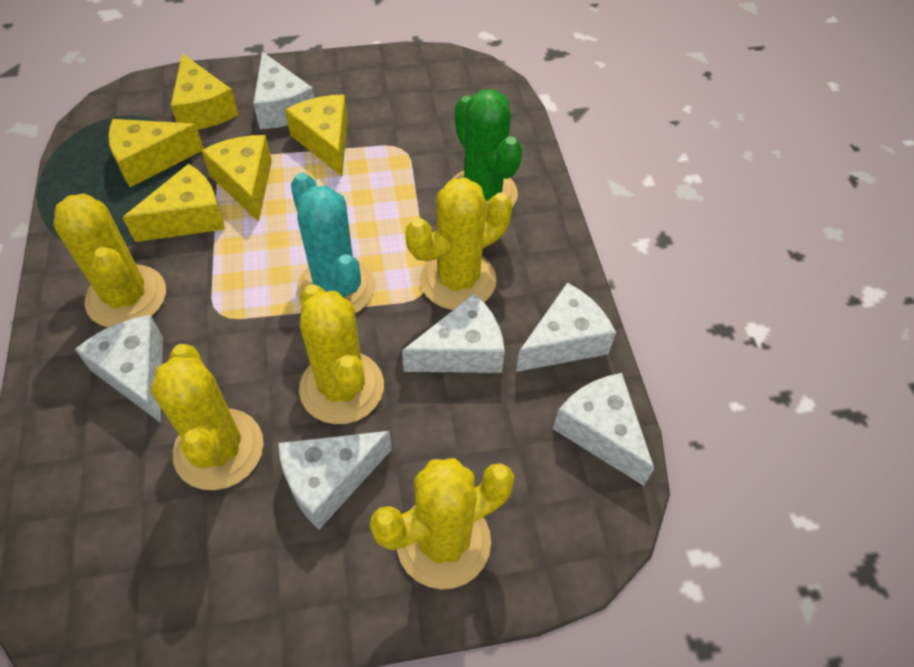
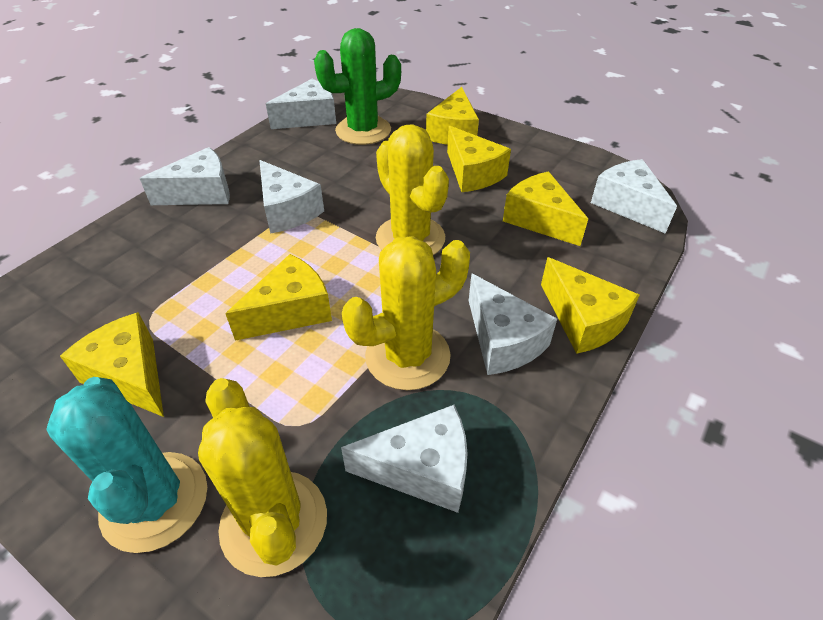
yellow cactus: 5 -> 3
yellow cheese: 5 -> 6

